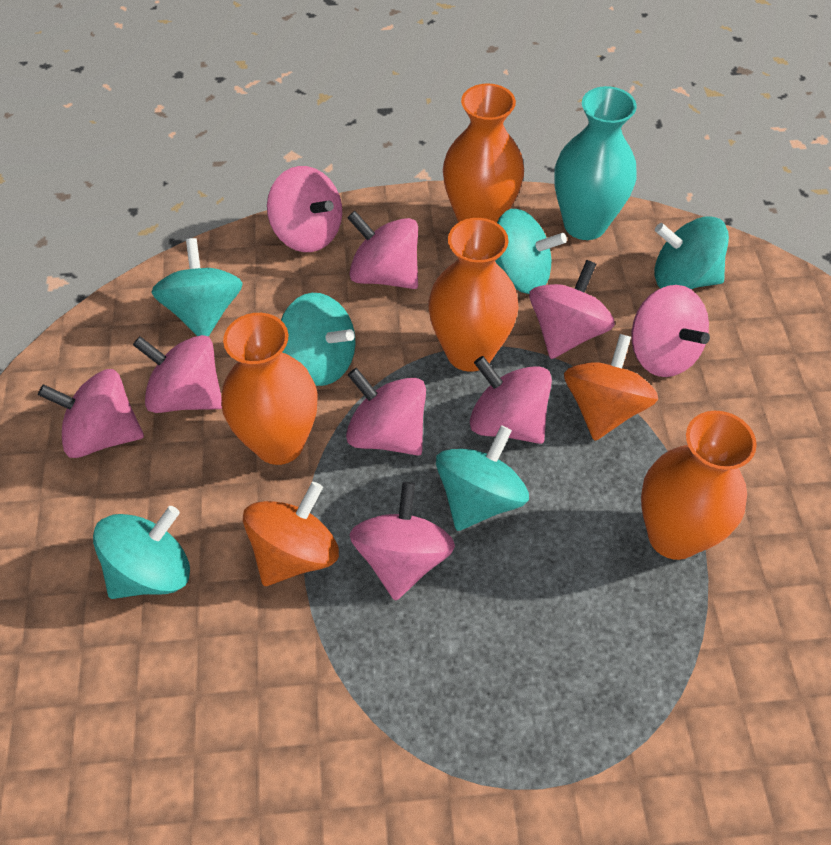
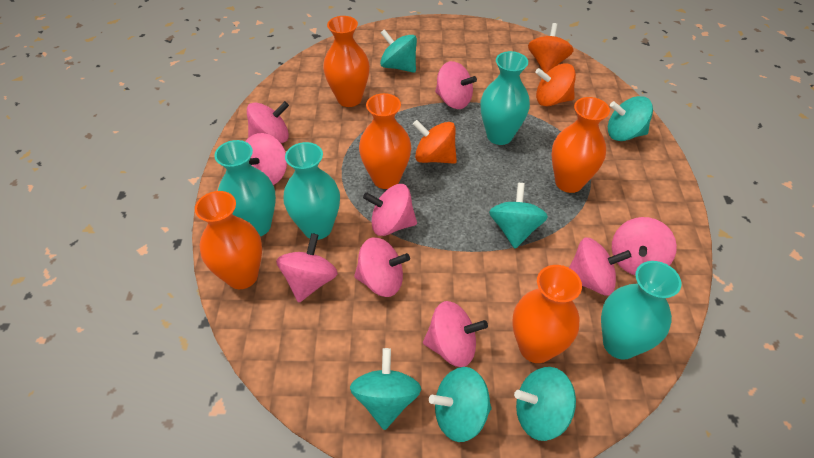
orange spinning top: 2 -> 3
orange vase: 4 -> 5
turquoise vase: 1 -> 4

